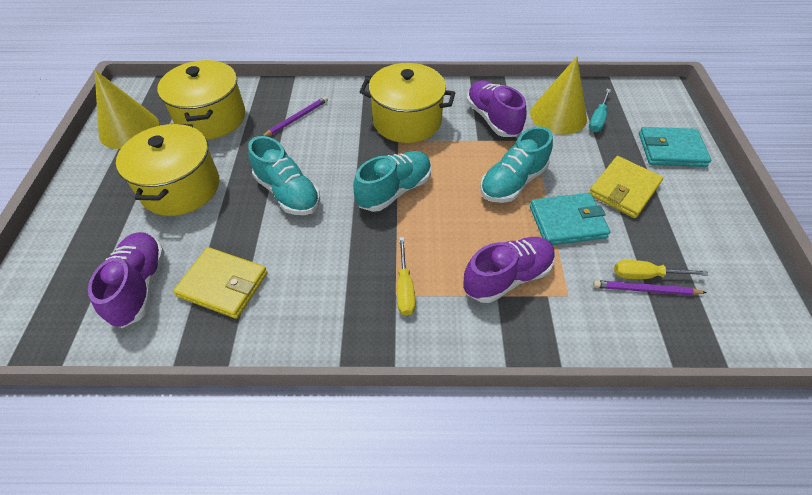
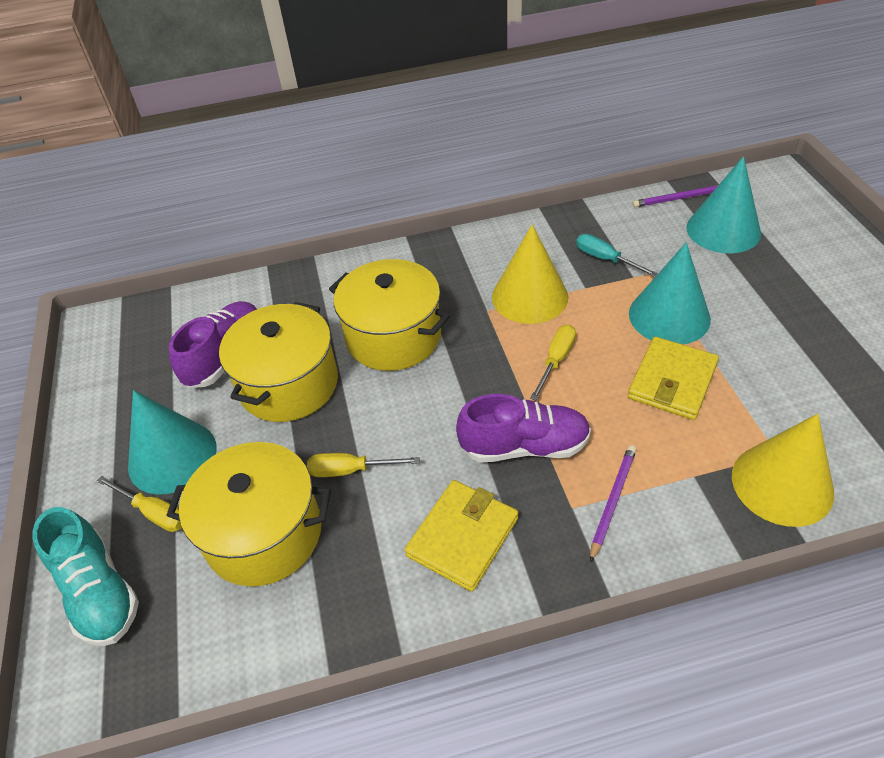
purple shoe: 3 -> 2
turquoise cone: 0 -> 3
turquoise shoe: 3 -> 1
turquoise wallet: 2 -> 0
yellow screwdriver: 2 -> 3

